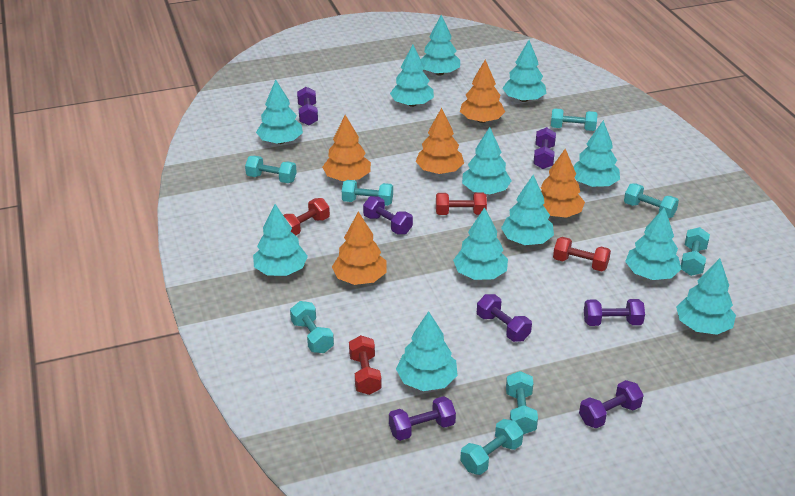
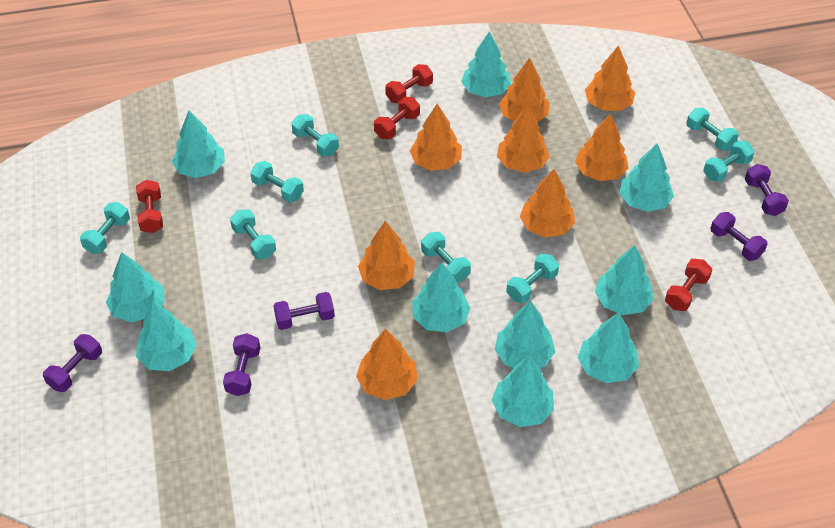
orange tree: 5 -> 8
purple dumbbell: 7 -> 5
turquoise tree: 12 -> 10

